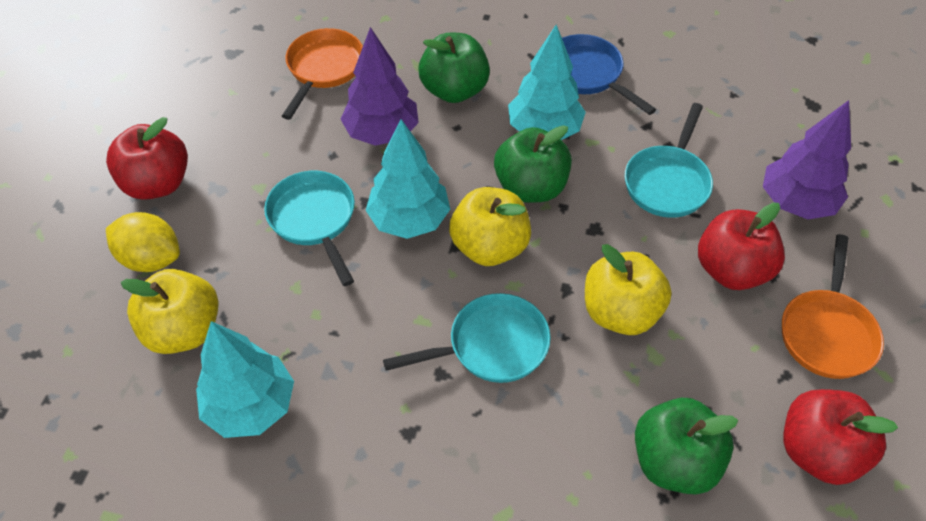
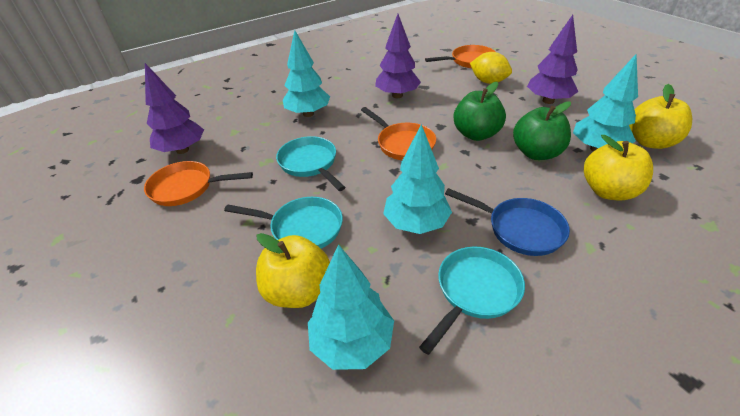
green apple: 3 -> 2
orange pan: 2 -> 3
purple tree: 2 -> 3
red apple: 3 -> 0
turquoise tree: 3 -> 4

